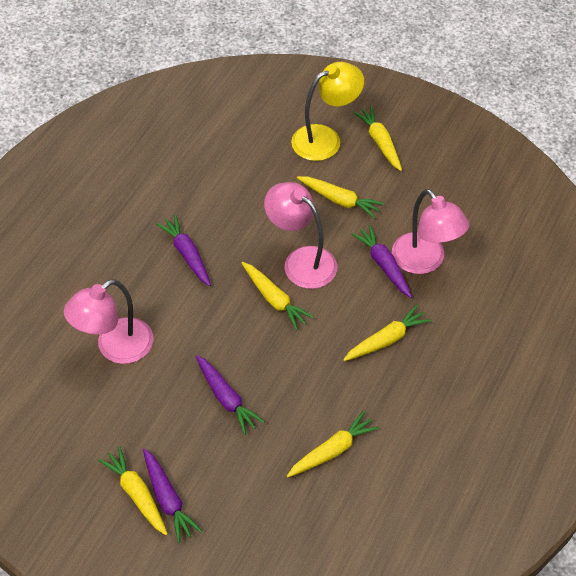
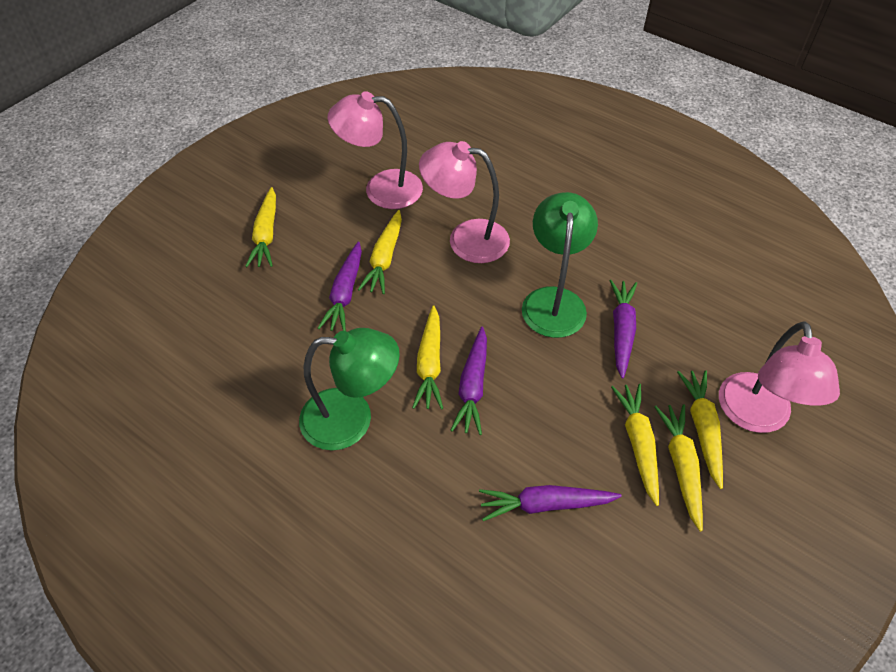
green lamp: 0 -> 2
yellow lamp: 1 -> 0

